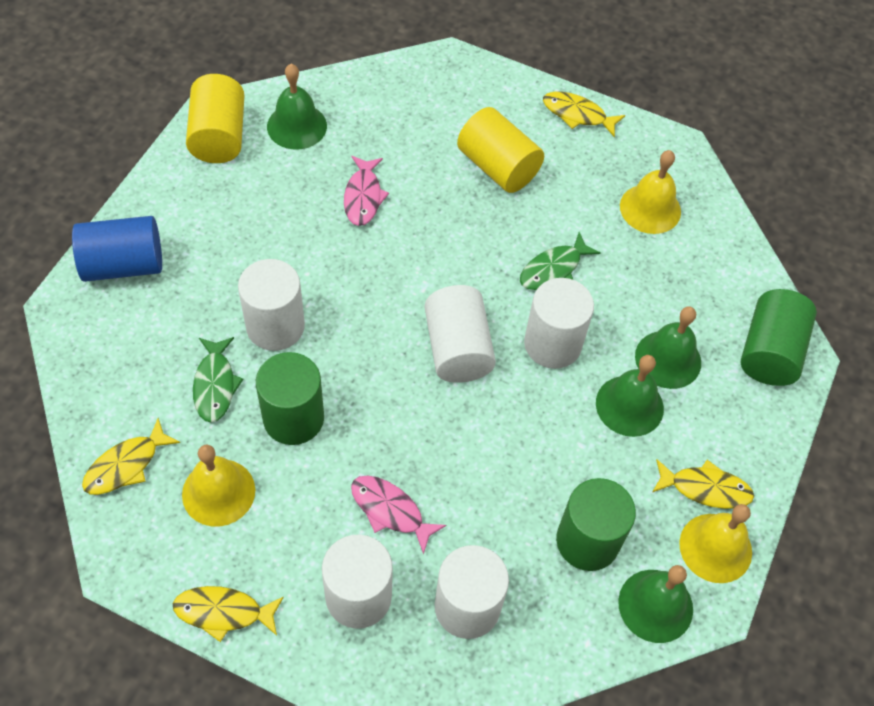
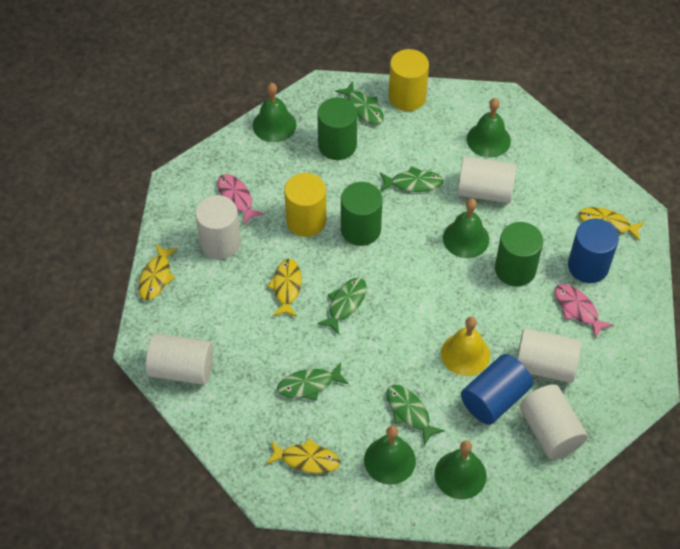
blue cylinder: 1 -> 2
green bell: 4 -> 5
green fish: 2 -> 5
yellow bell: 3 -> 1

